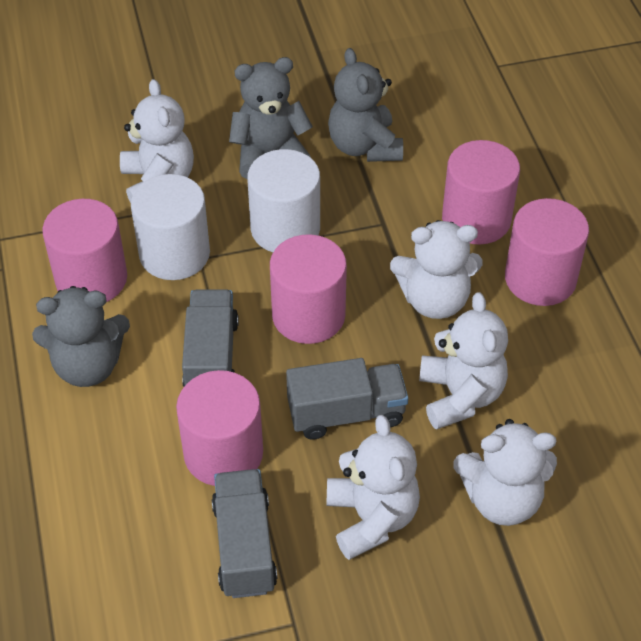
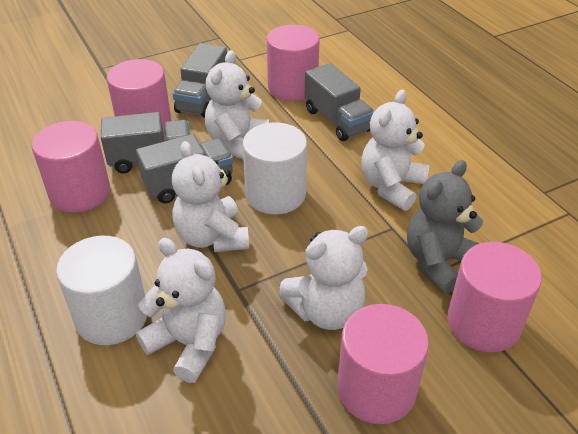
grey teddy bear: 3 -> 1
grey truck: 3 -> 4

